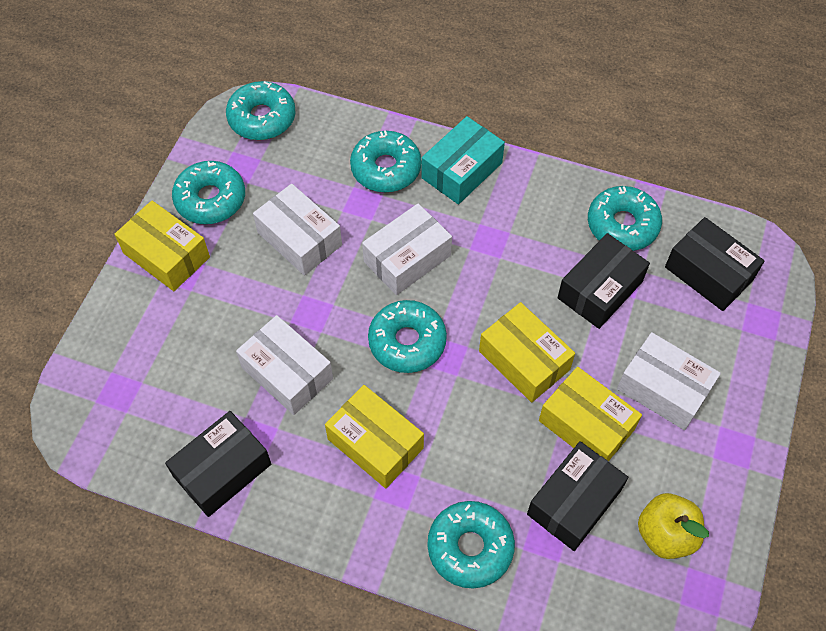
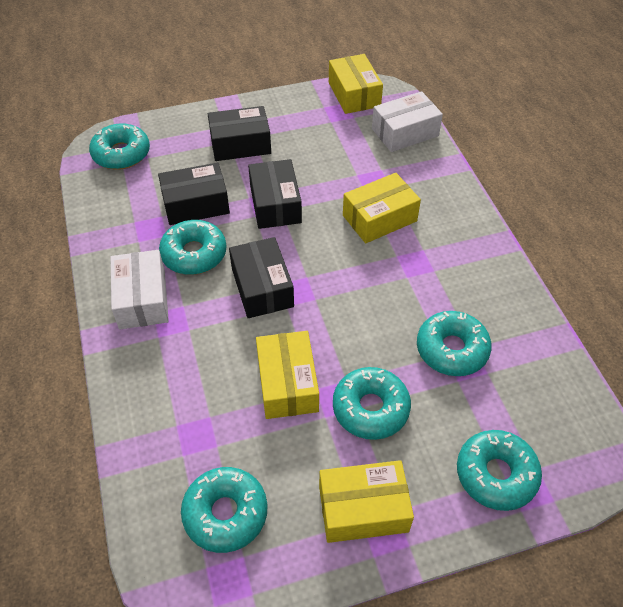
turquoise box: 1 -> 0
white box: 4 -> 2
yellow apple: 1 -> 0

